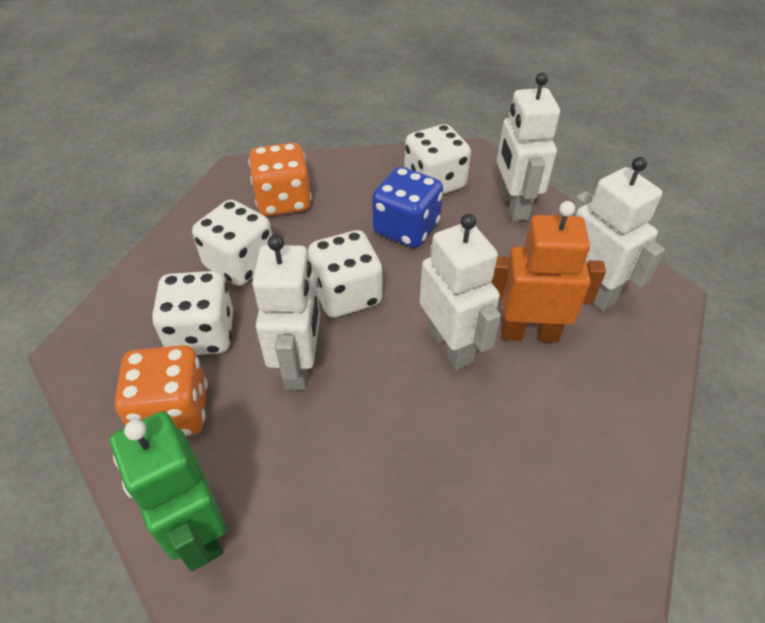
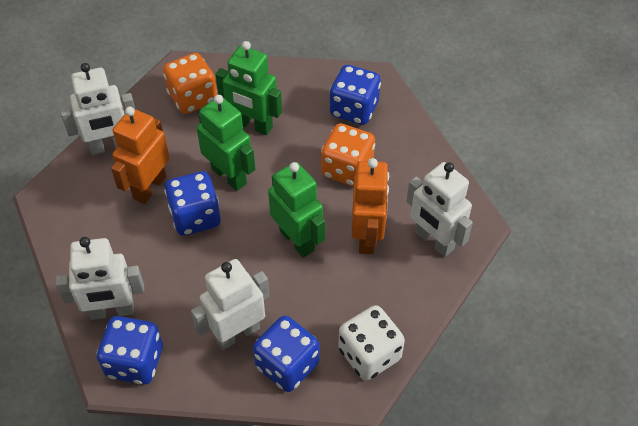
blue dice: 1 -> 4
green robot: 1 -> 3
orange robot: 1 -> 2
white dice: 4 -> 1

